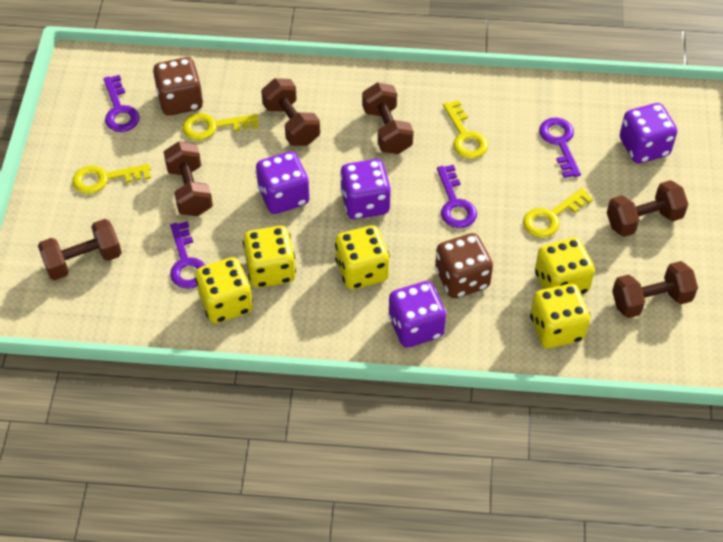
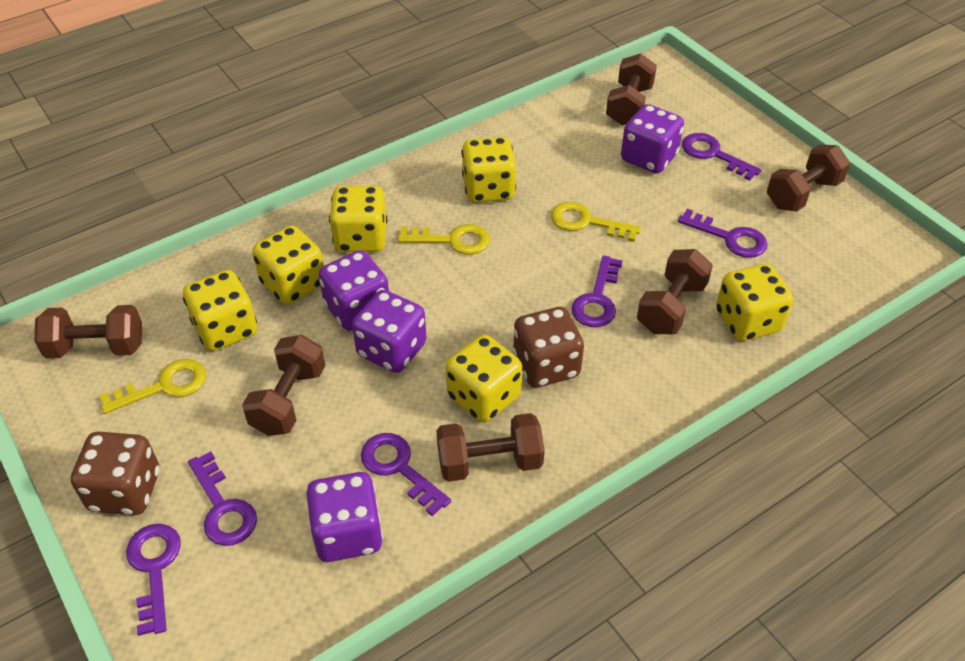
purple key: 4 -> 6
yellow dice: 5 -> 6
yellow key: 4 -> 3

